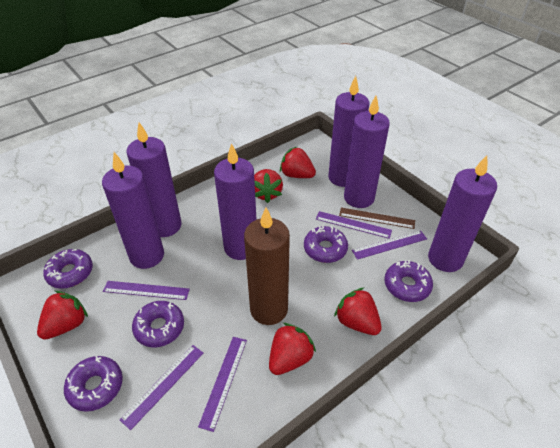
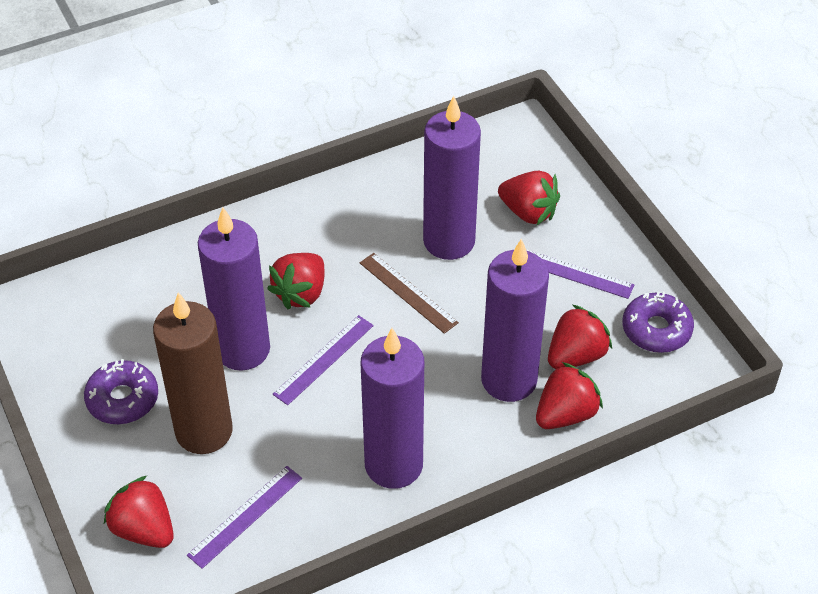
purple candle: 6 -> 4
purple donut: 5 -> 2
purple ruler: 5 -> 3

